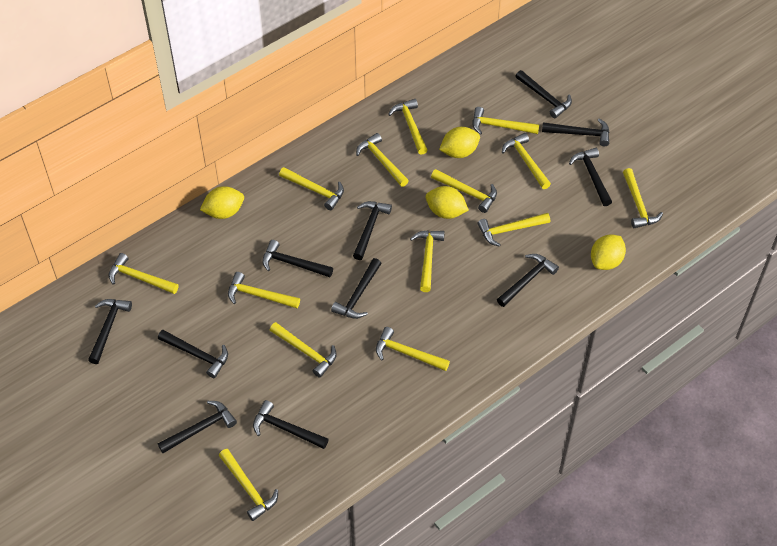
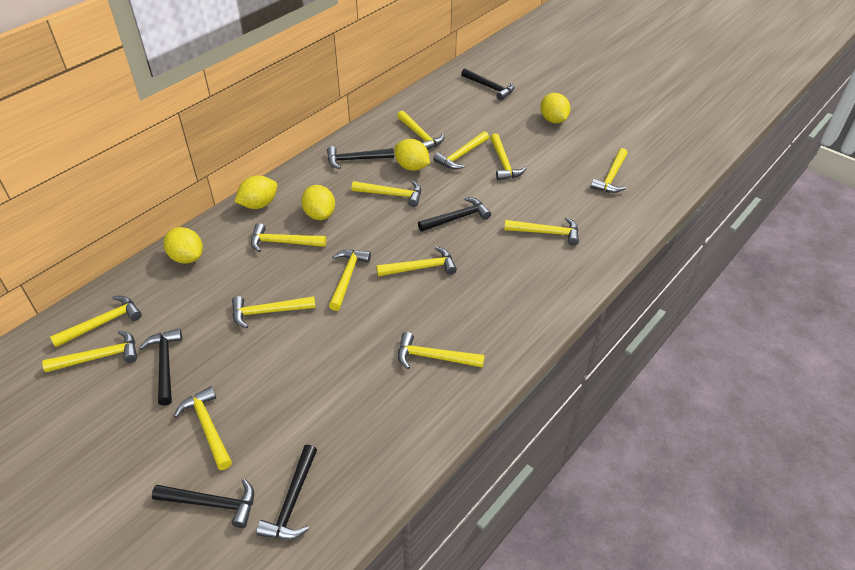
black hammer: 11 -> 6
yellow lemon: 4 -> 5

